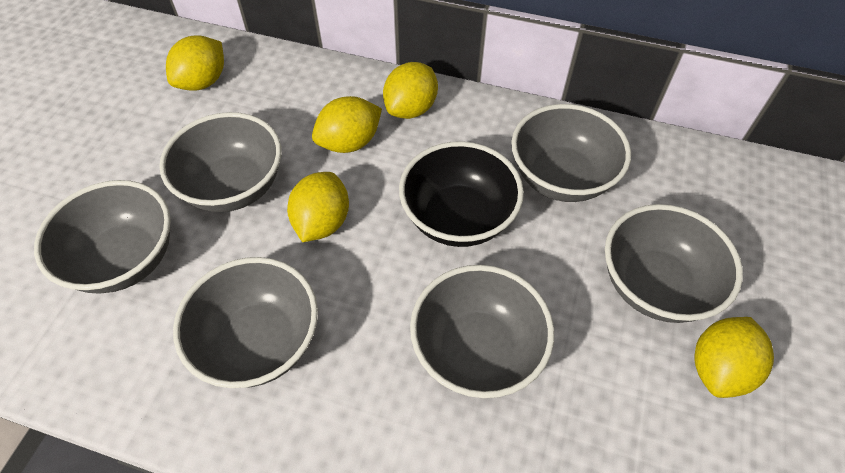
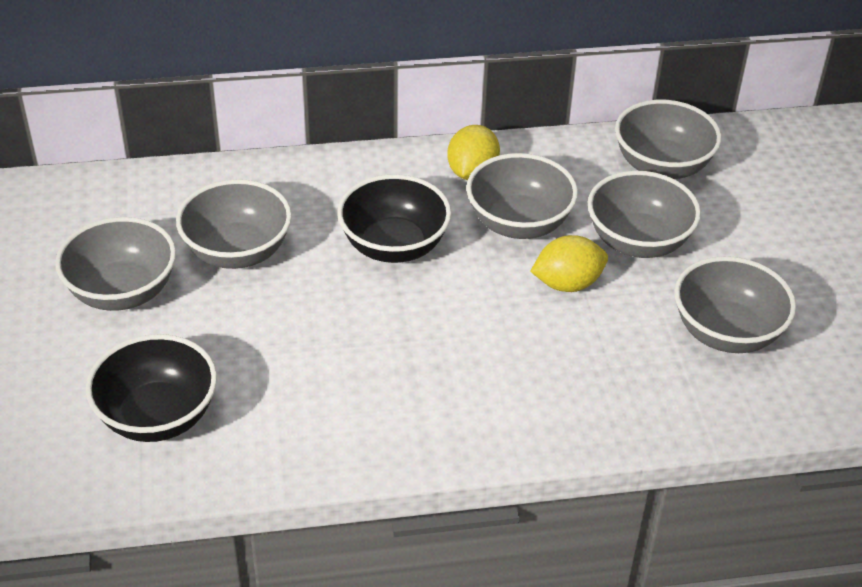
black bowl: 1 -> 2
yellow lemon: 5 -> 2

